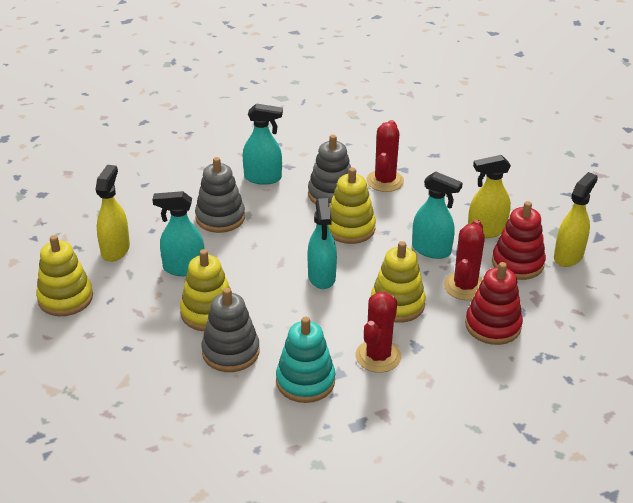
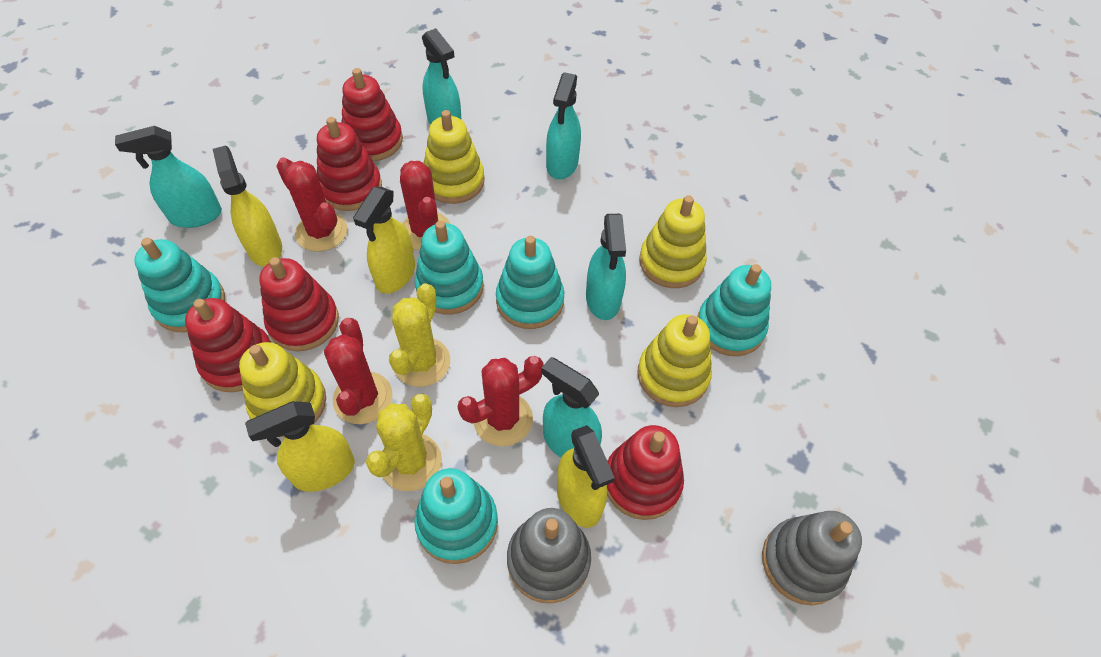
grey stacking toy: 3 -> 2
red cactus: 3 -> 4
red stacking toy: 2 -> 5
turquoise spray bottle: 4 -> 5
turquoise stacking toy: 1 -> 5
yellow cactus: 0 -> 2
yellow spray bottle: 3 -> 4

